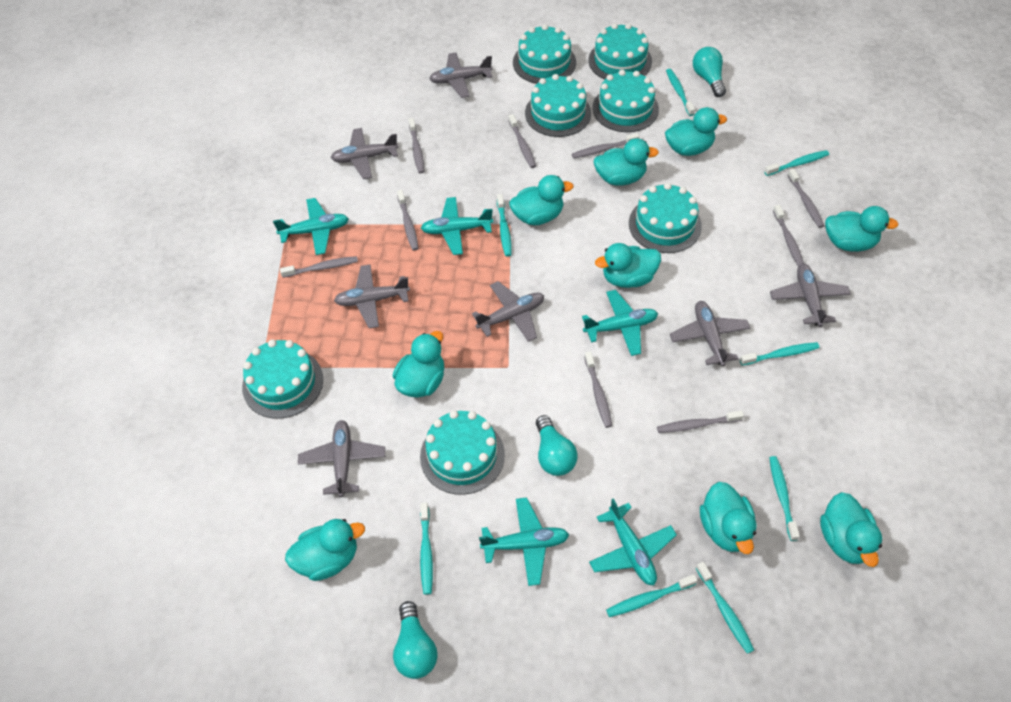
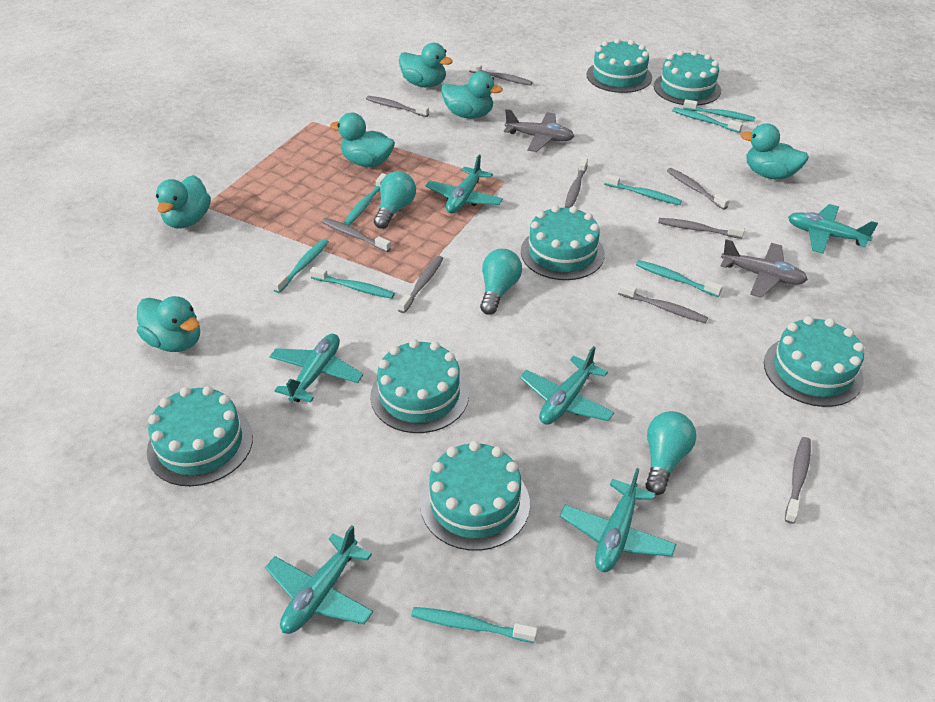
grey plane: 7 -> 2
turquoise duck: 9 -> 6
turquoise plane: 5 -> 6

